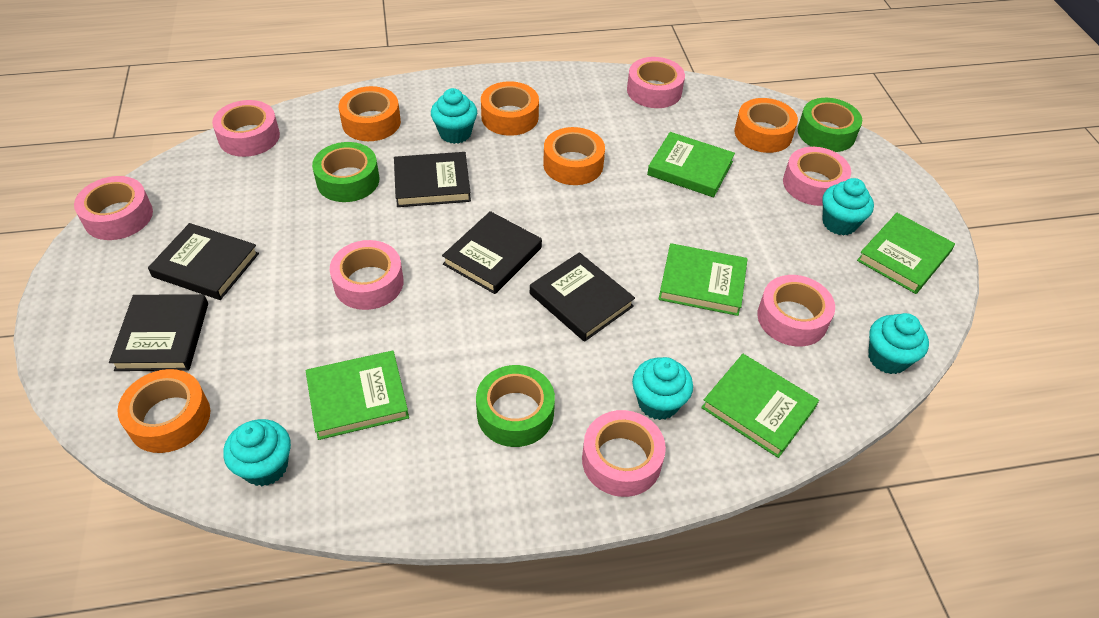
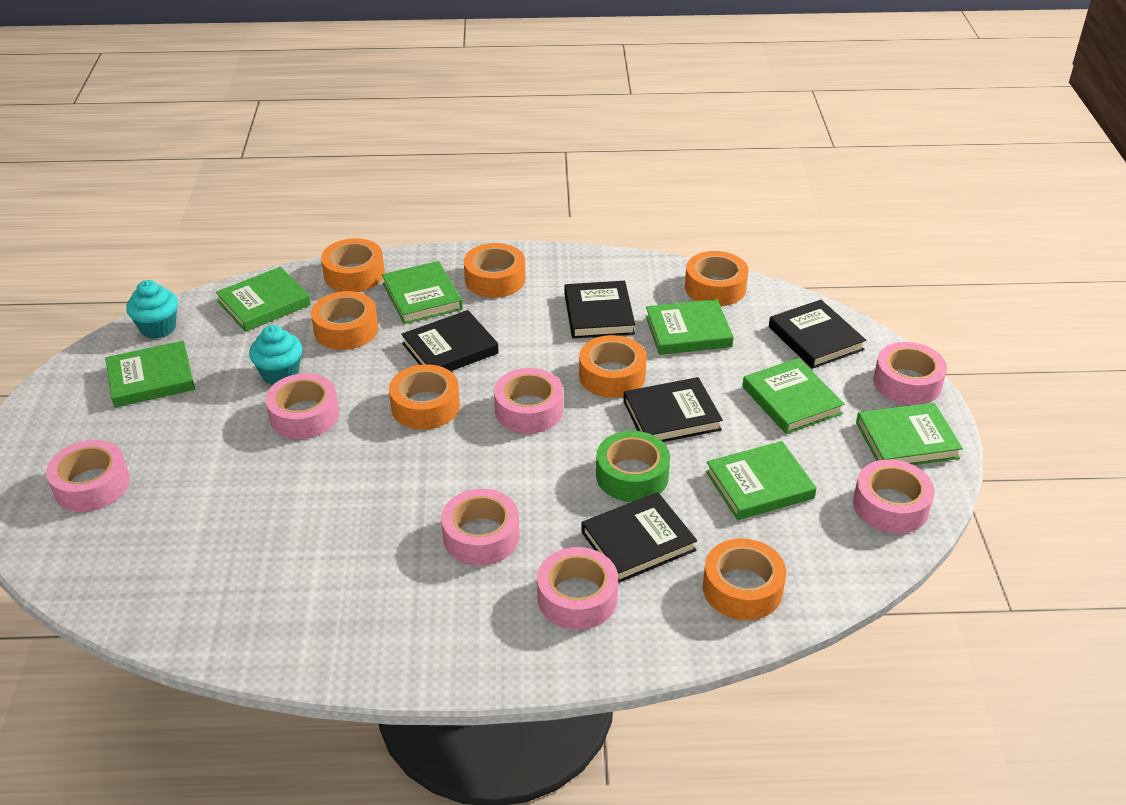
green book: 5 -> 7
green tape: 3 -> 1
orange tape: 5 -> 7
turquoise cupcake: 5 -> 2

